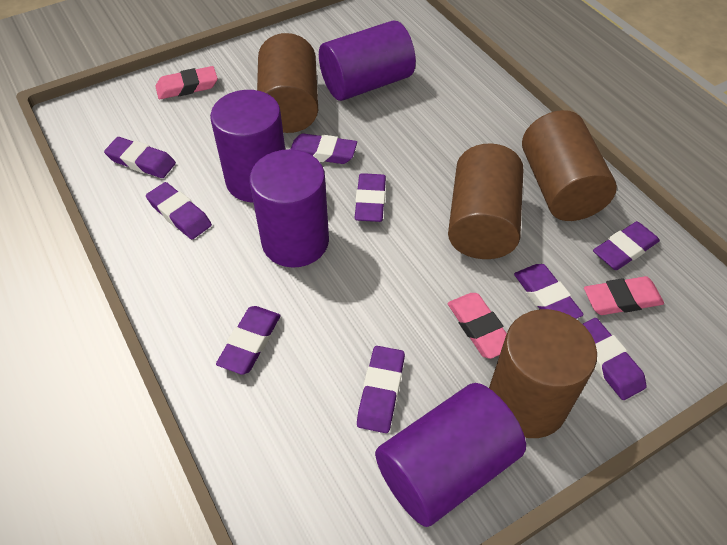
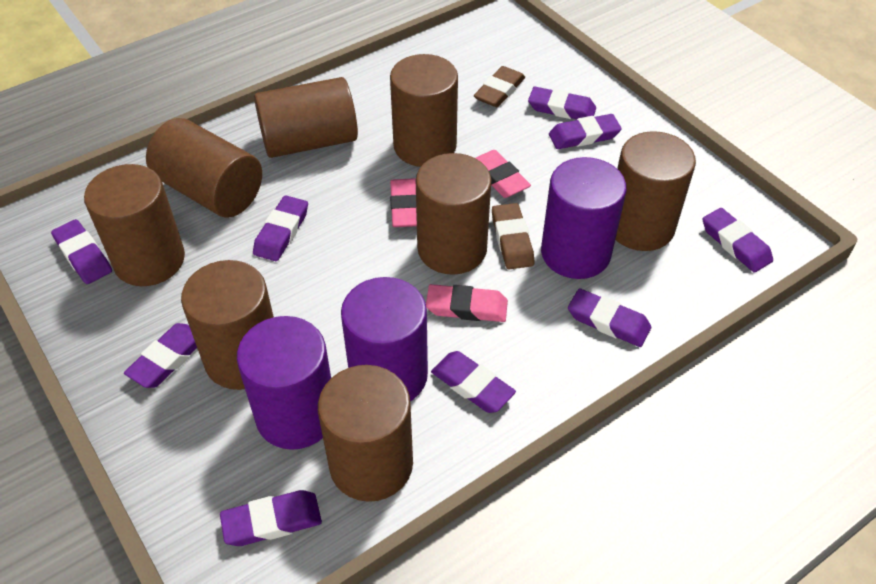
brown cylinder: 4 -> 8
brown eraser: 0 -> 2
purple cylinder: 4 -> 3

